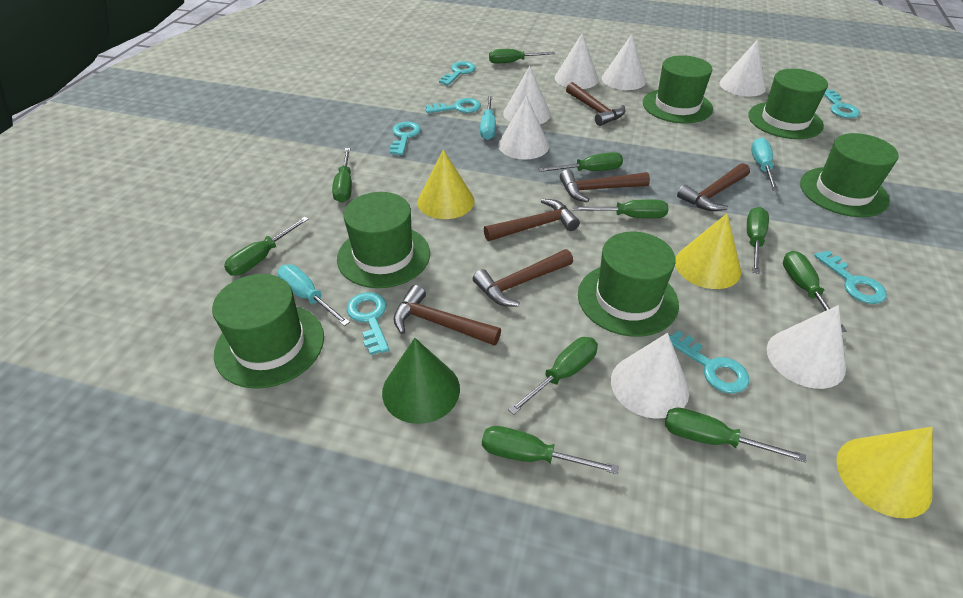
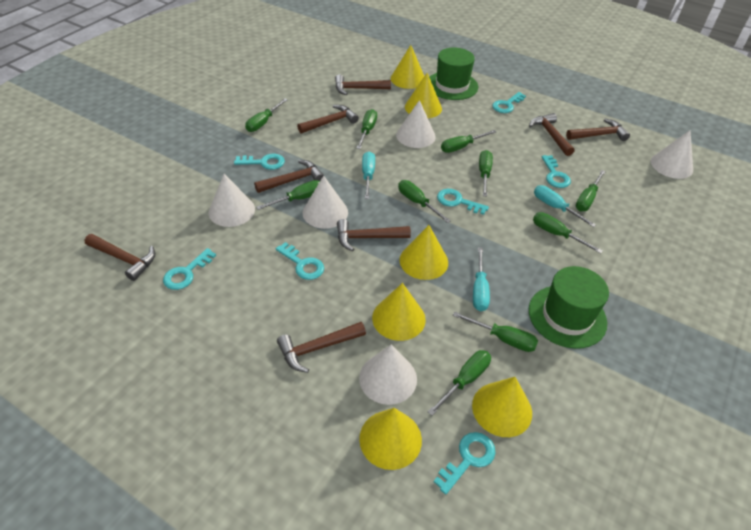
brown hammer: 6 -> 8
green cone: 1 -> 0
green hat: 6 -> 2
white cone: 7 -> 5
yellow cone: 3 -> 6

